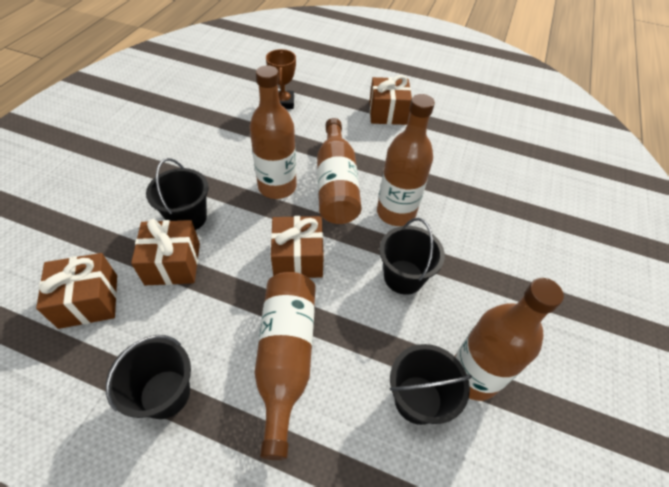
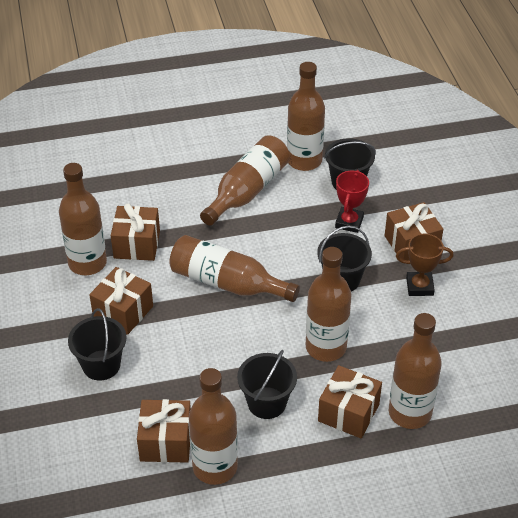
brown bottle: 5 -> 7
brown gift: 4 -> 5
red trophy: 0 -> 1

